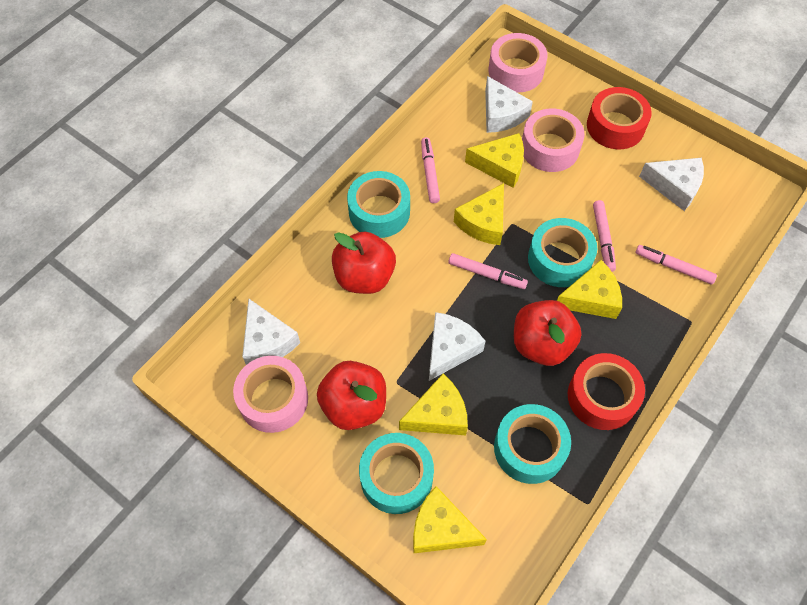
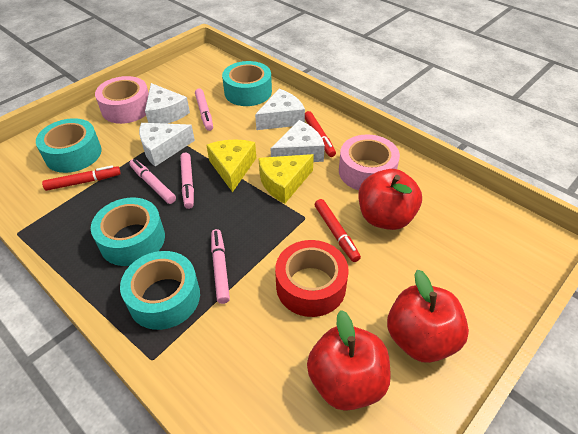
pink tape: 3 -> 2
red marker: 0 -> 3
red tape: 2 -> 1
yellow cheese: 5 -> 2

